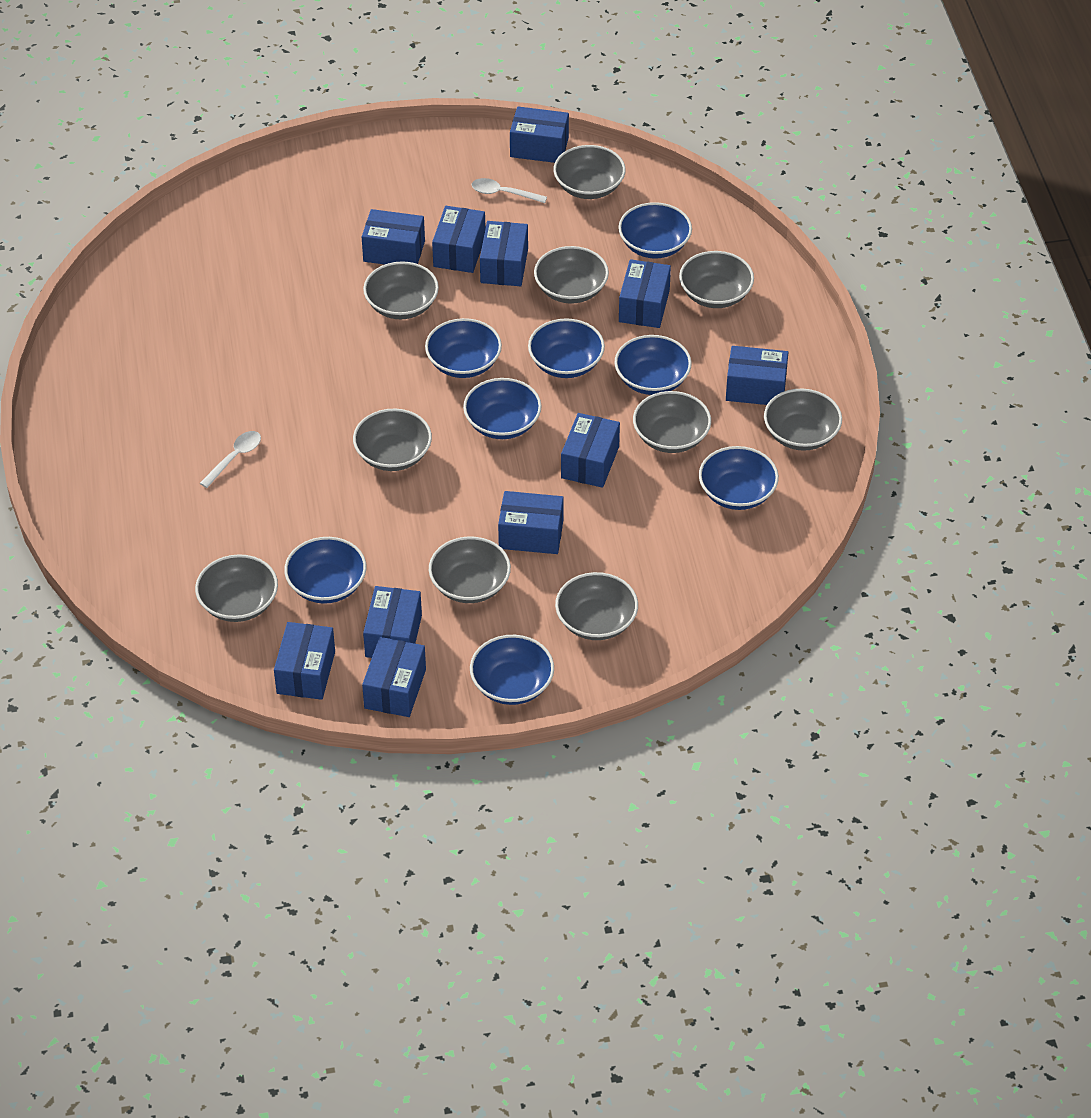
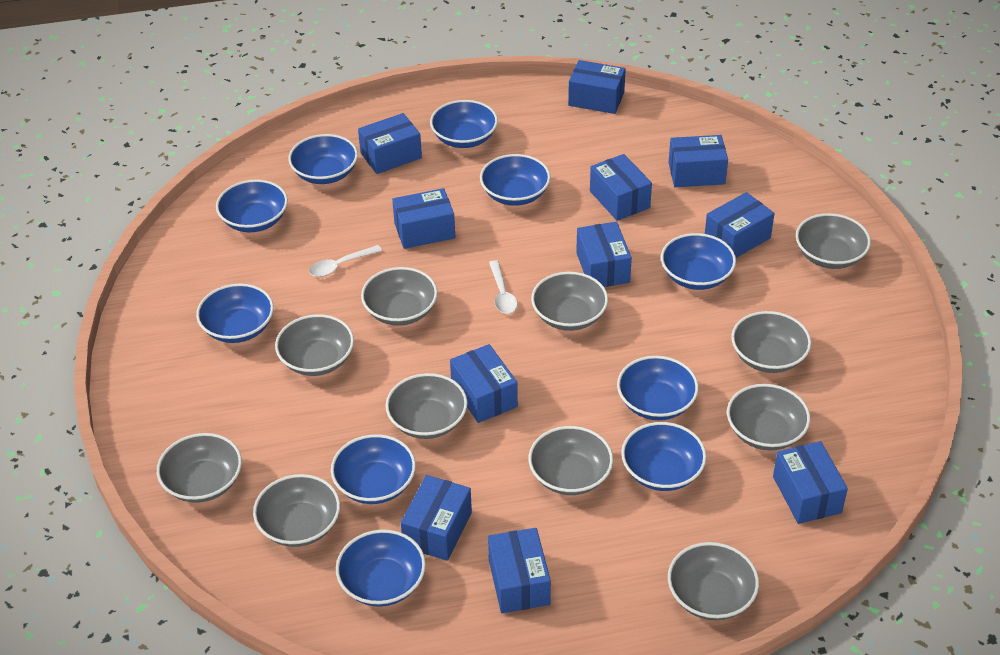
blue bowl: 8 -> 10
grey bowl: 10 -> 11

